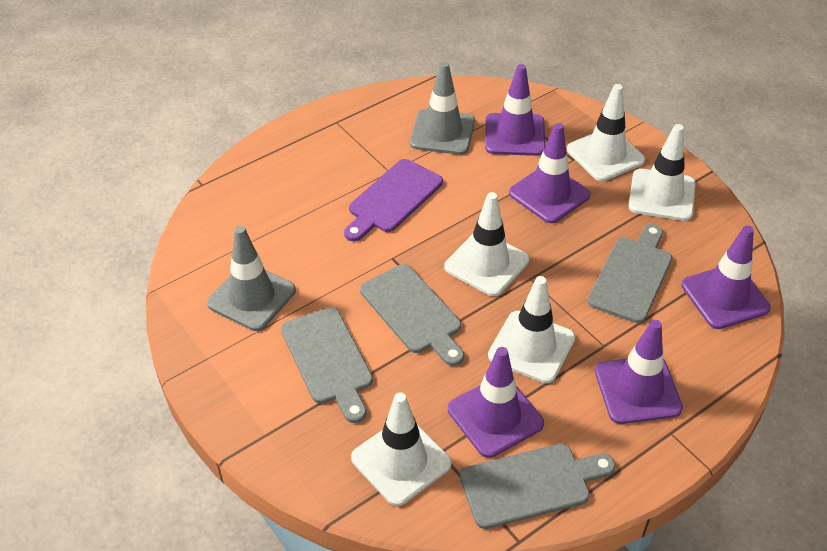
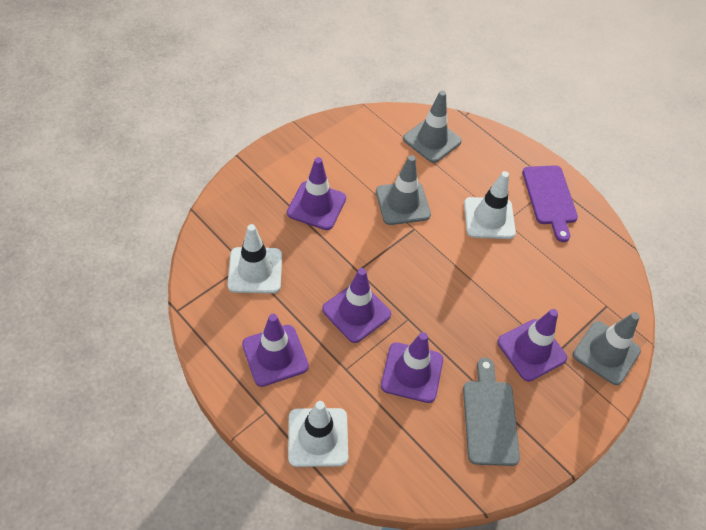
grey cutting board: 4 -> 1
grey traffic cone: 2 -> 3
white traffic cone: 5 -> 3

